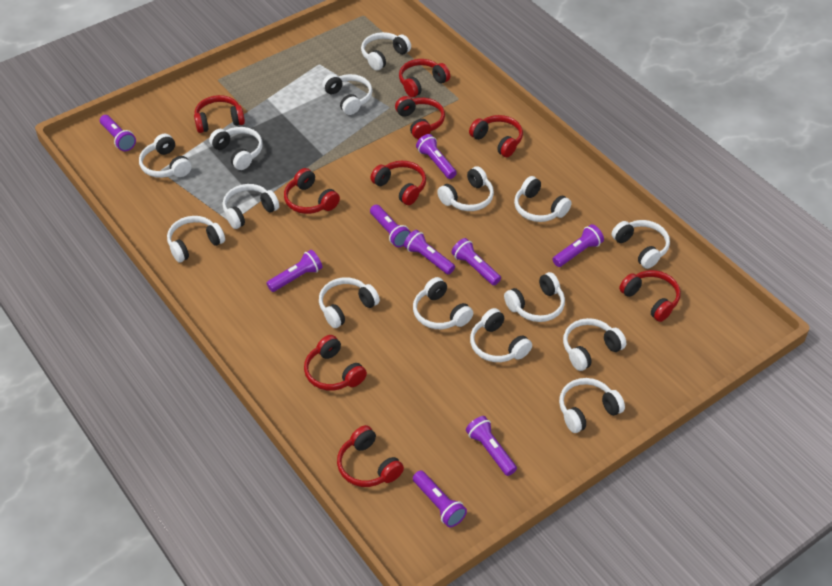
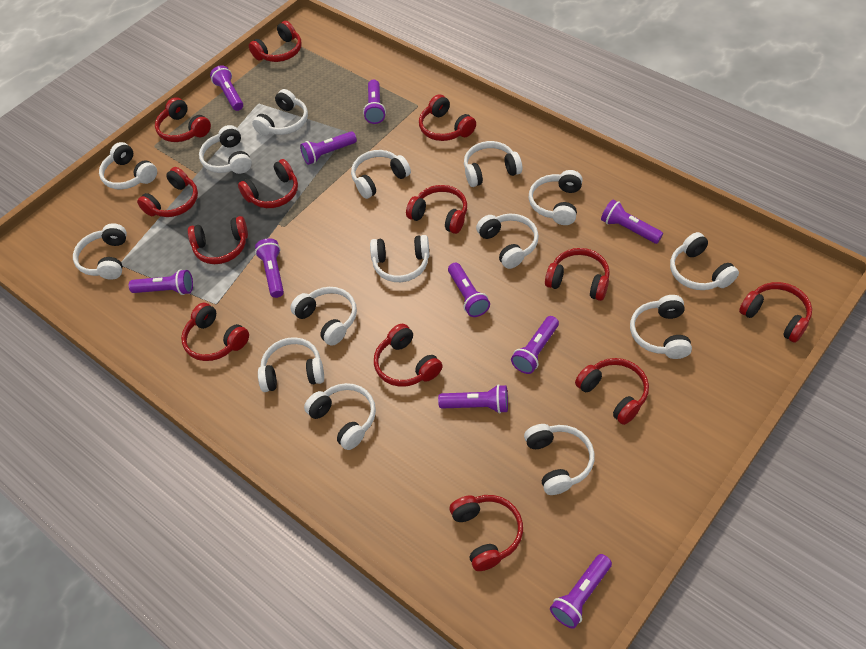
purple flashlight: 9 -> 10
red headphones: 9 -> 13

